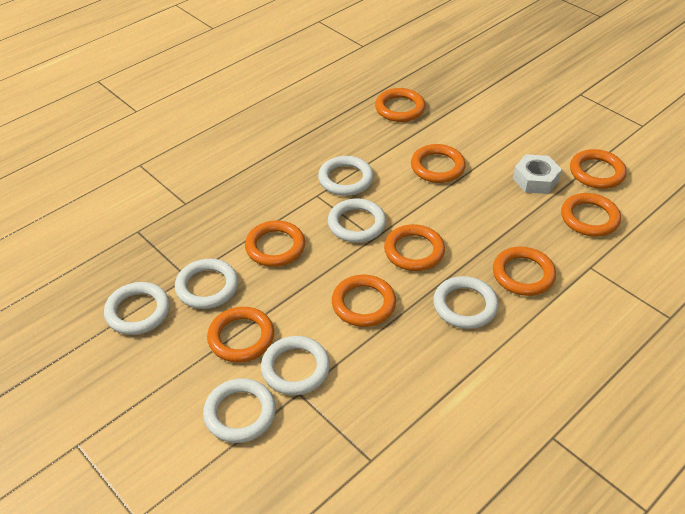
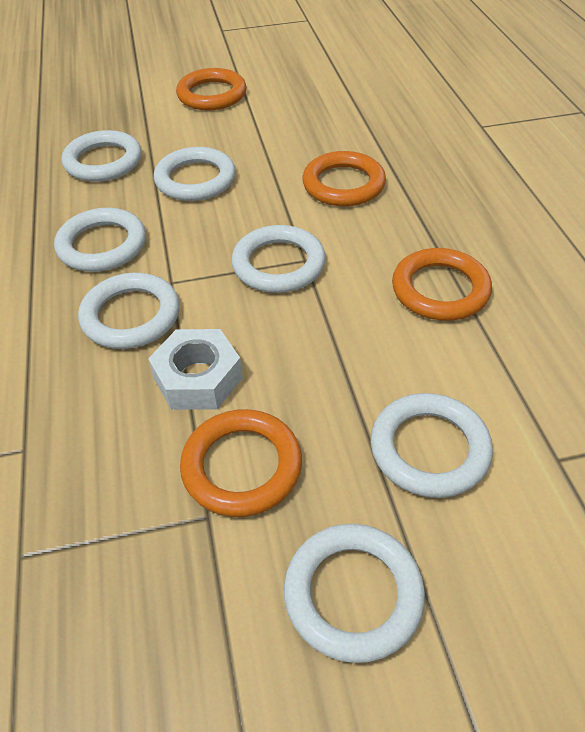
orange ring: 9 -> 4

